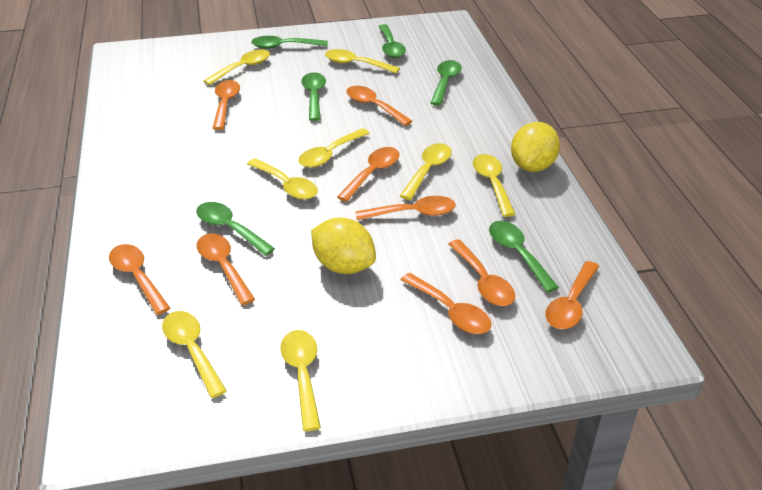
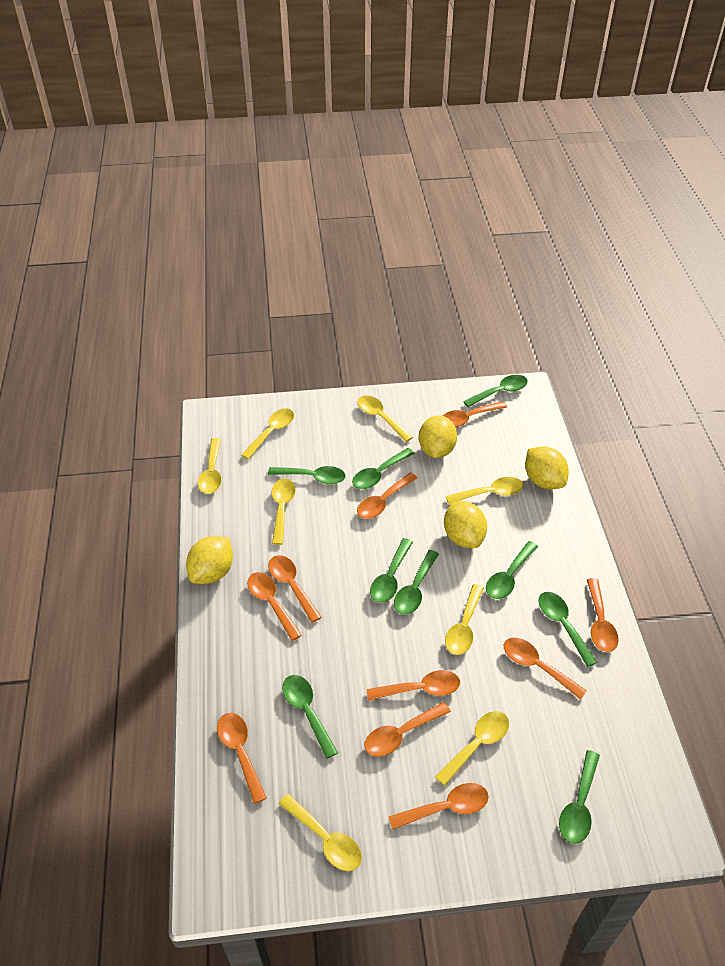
green spoon: 6 -> 9
orange spoon: 9 -> 10
yellow lemon: 2 -> 4

